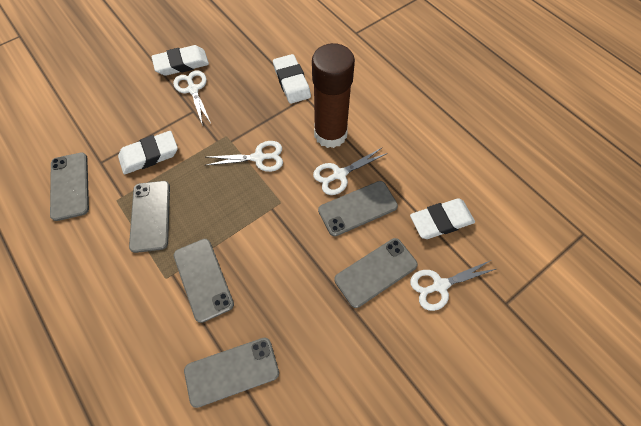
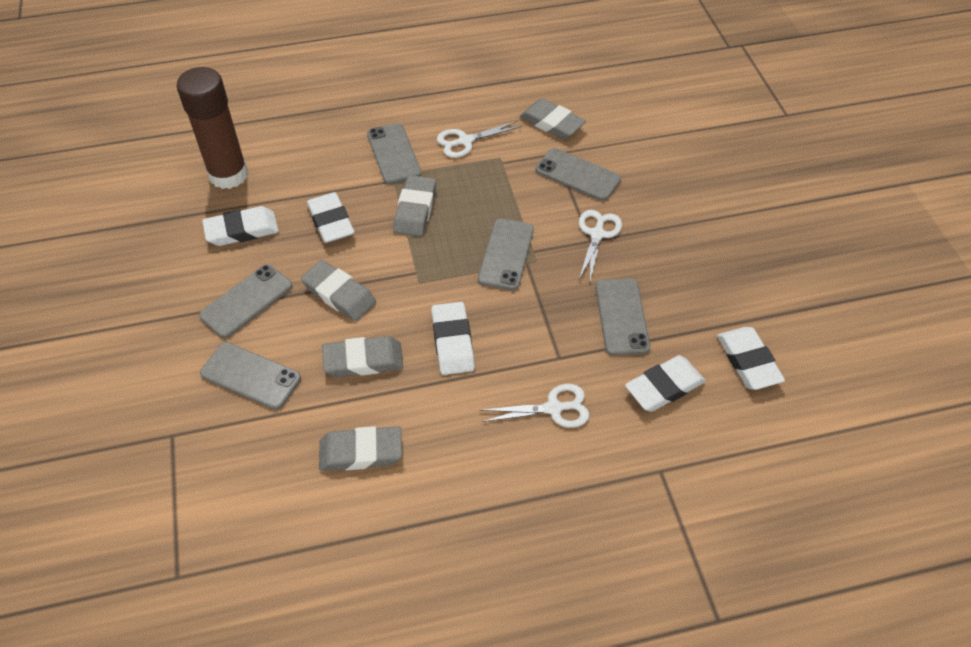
grey eraser: 0 -> 5
white eraser: 4 -> 5
white scissors: 4 -> 3

